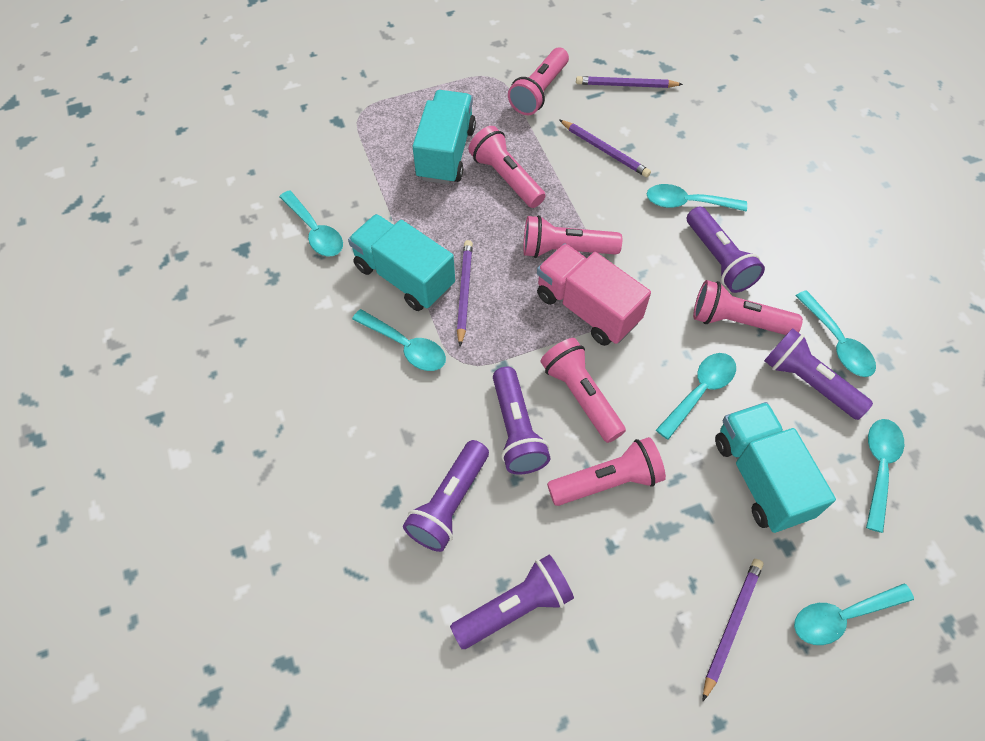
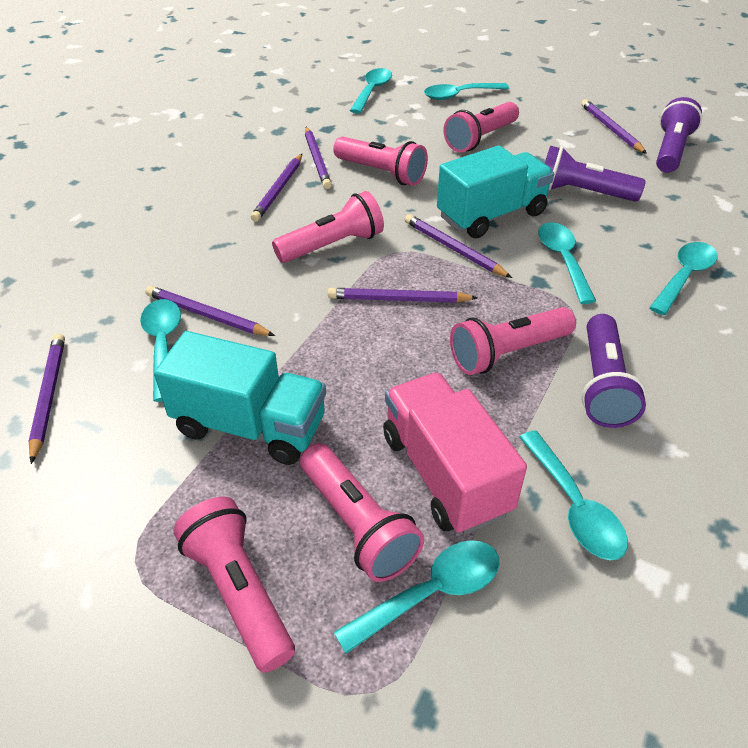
purple flashlight: 5 -> 3
purple pencil: 4 -> 7
turquoise truck: 3 -> 2

